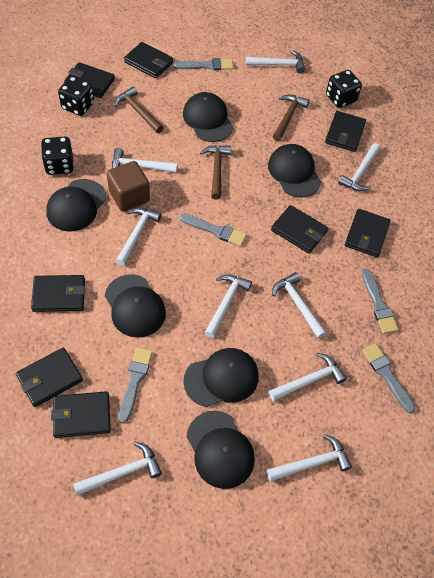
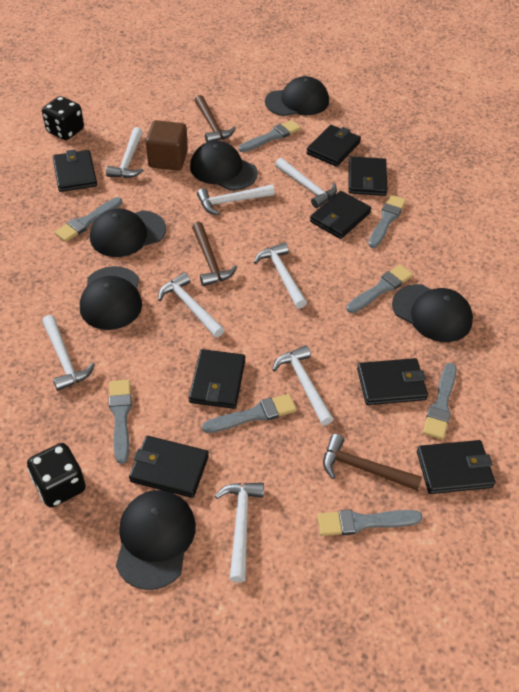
black dice: 3 -> 2
grey brush: 5 -> 8
white hammer: 9 -> 8

